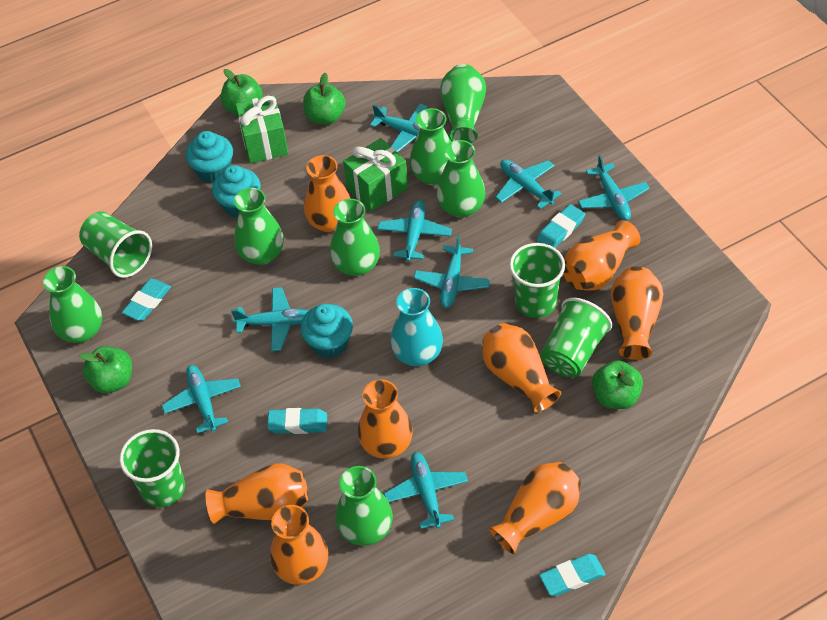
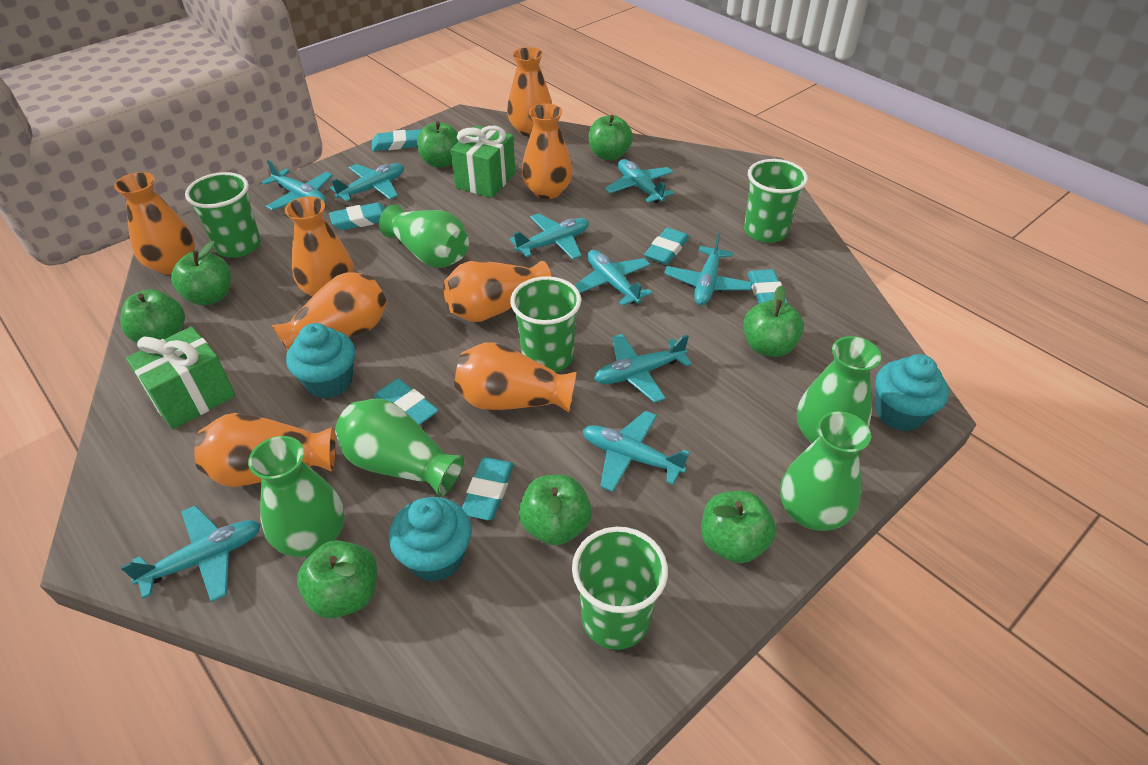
green apple: 4 -> 8
green vase: 7 -> 5
turquoise eraser: 4 -> 6
turquoise plane: 8 -> 9
turquoise vase: 1 -> 0

